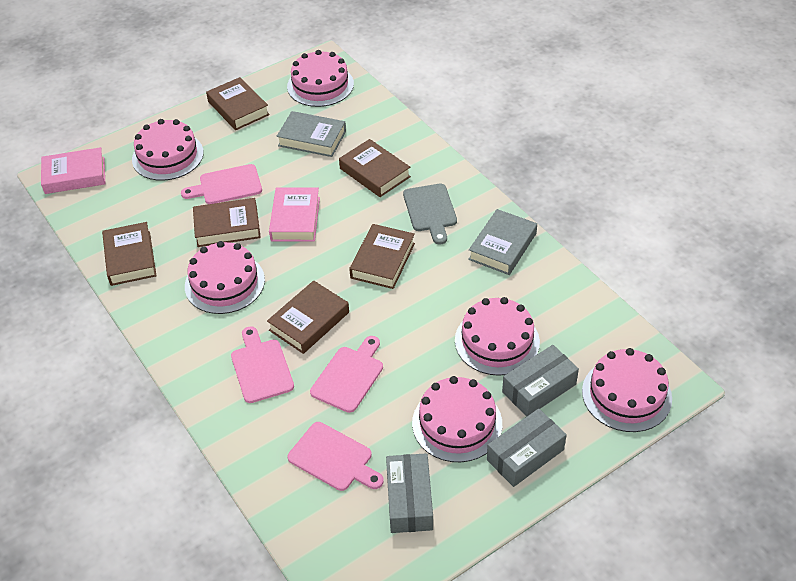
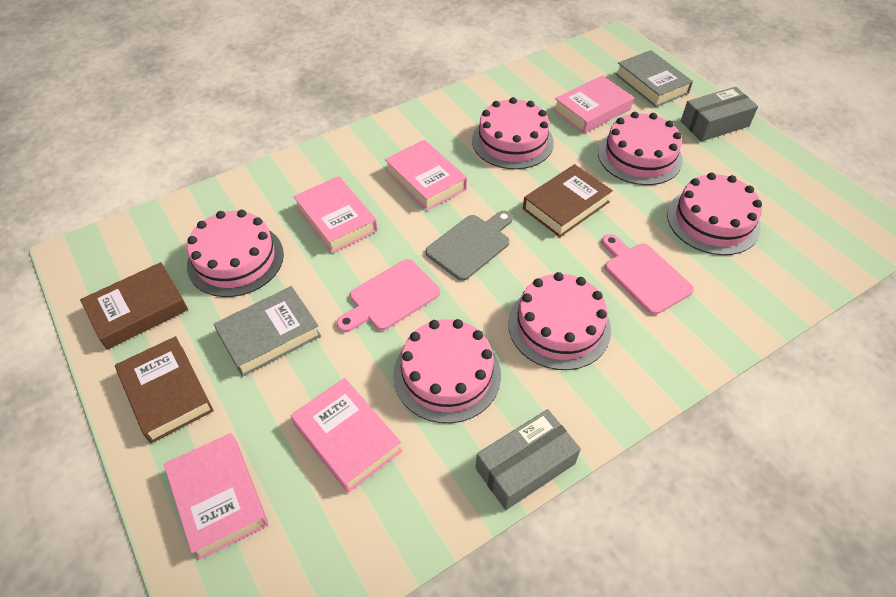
brown book: 6 -> 3
grey box: 3 -> 2
pink book: 2 -> 5
pink cutting board: 4 -> 2

